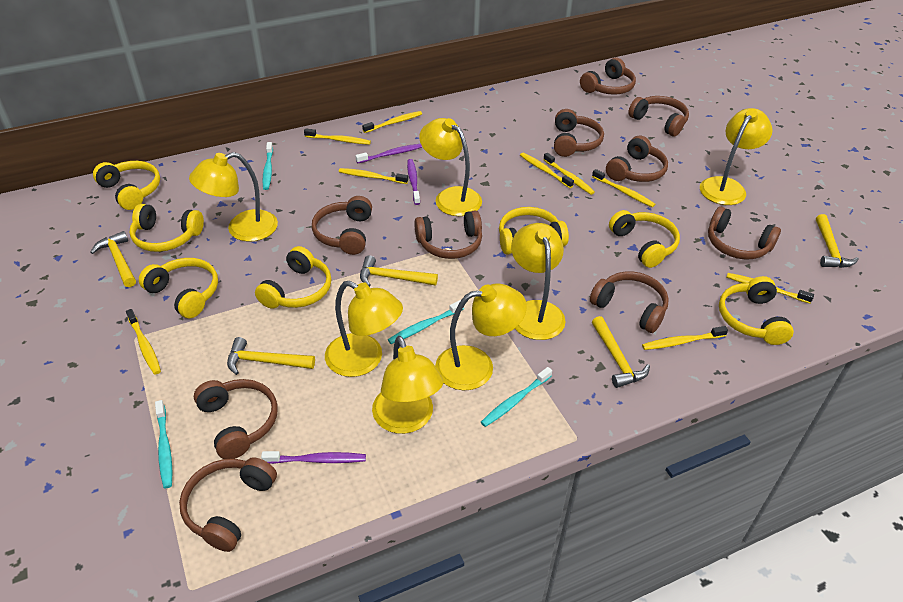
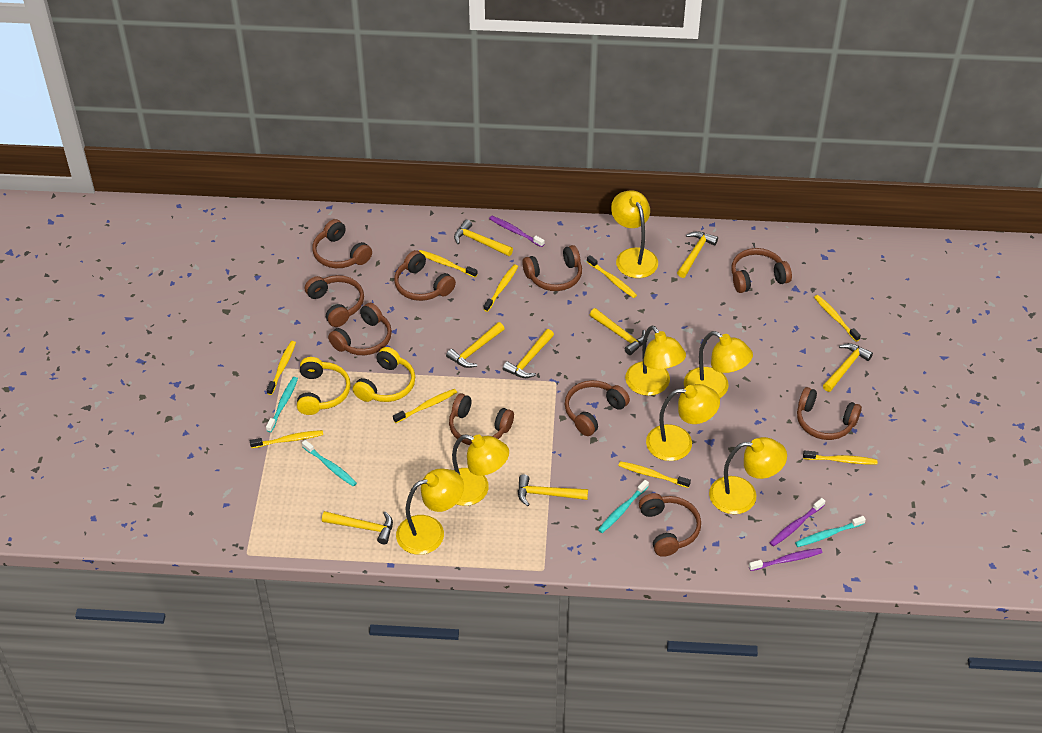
yellow hammer: 5 -> 8
yellow headphones: 7 -> 2

